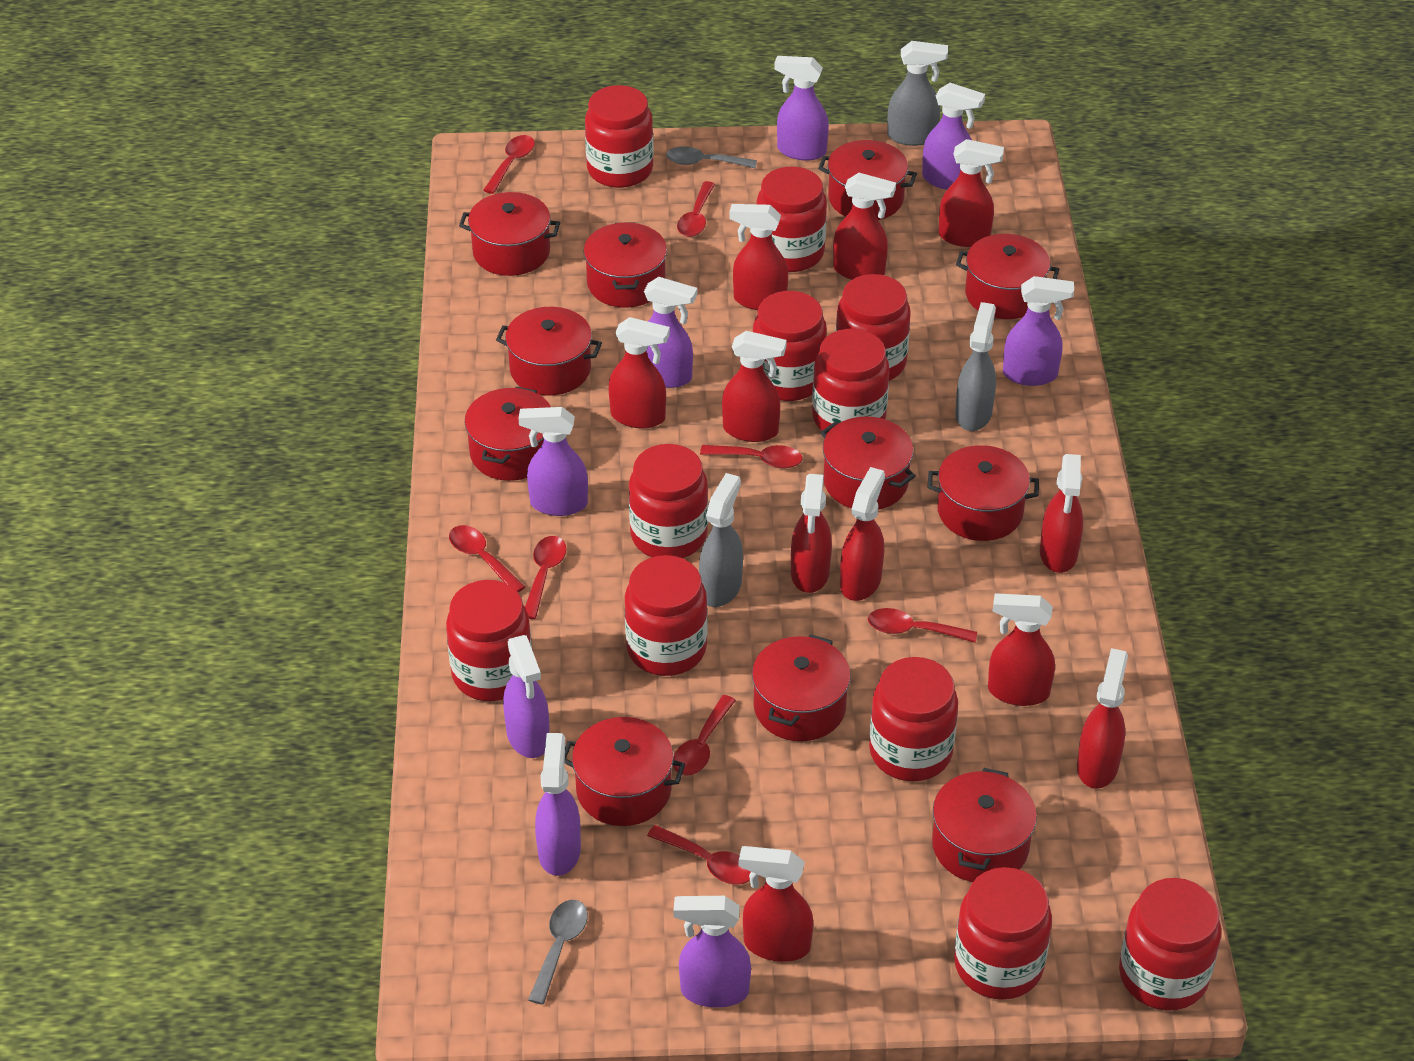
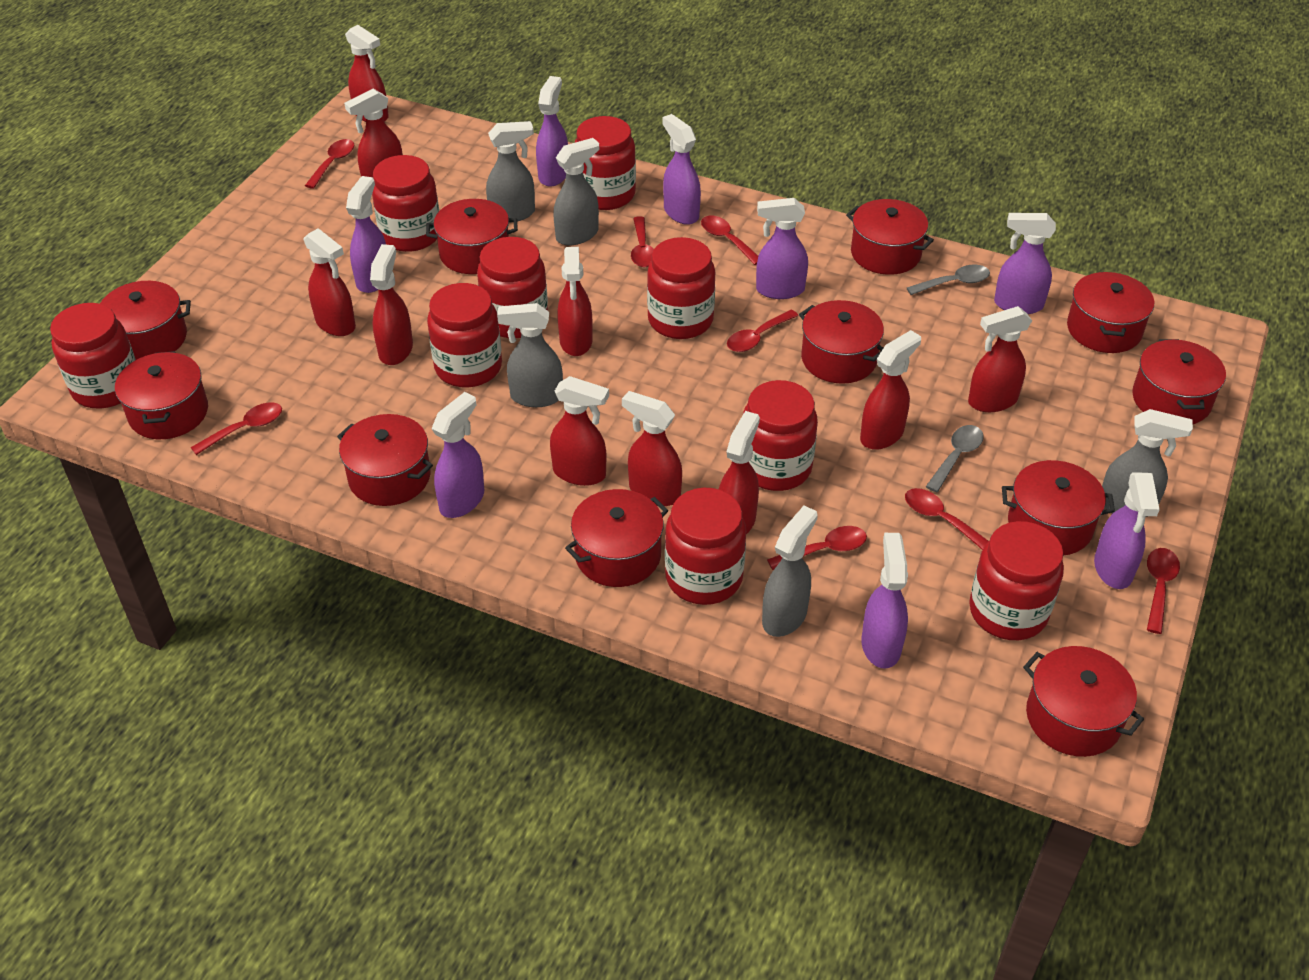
grey spray bottle: 3 -> 5
red jar: 11 -> 9
red spray bottle: 11 -> 10

